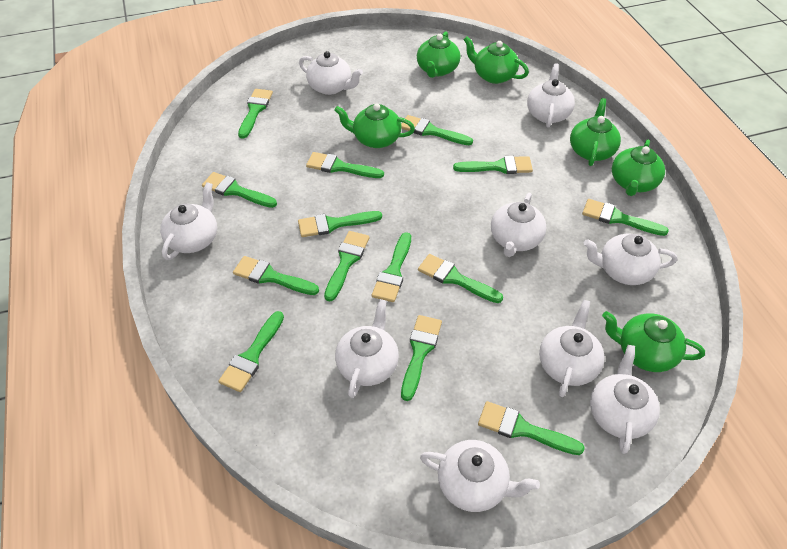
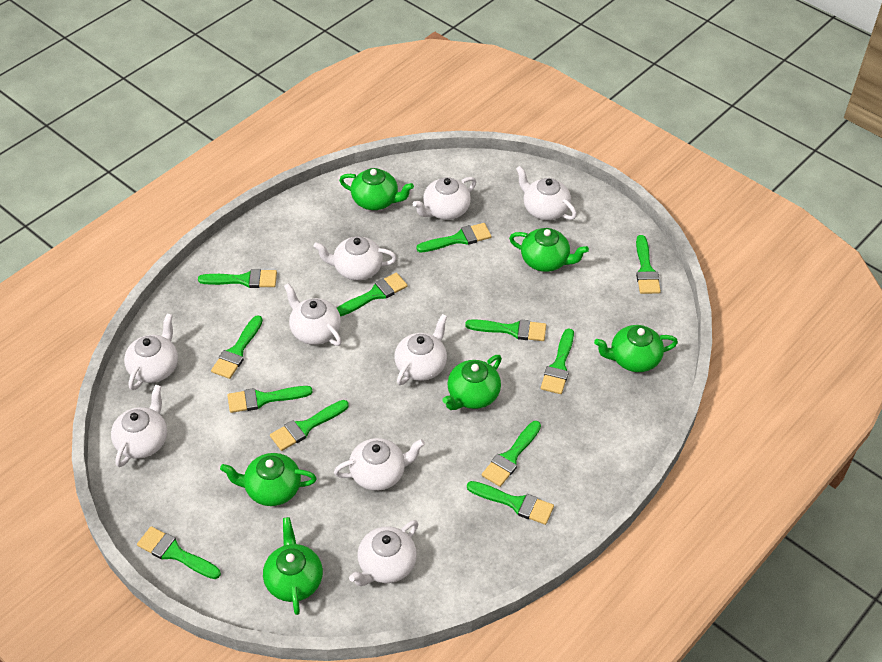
green brush: 14 -> 12

